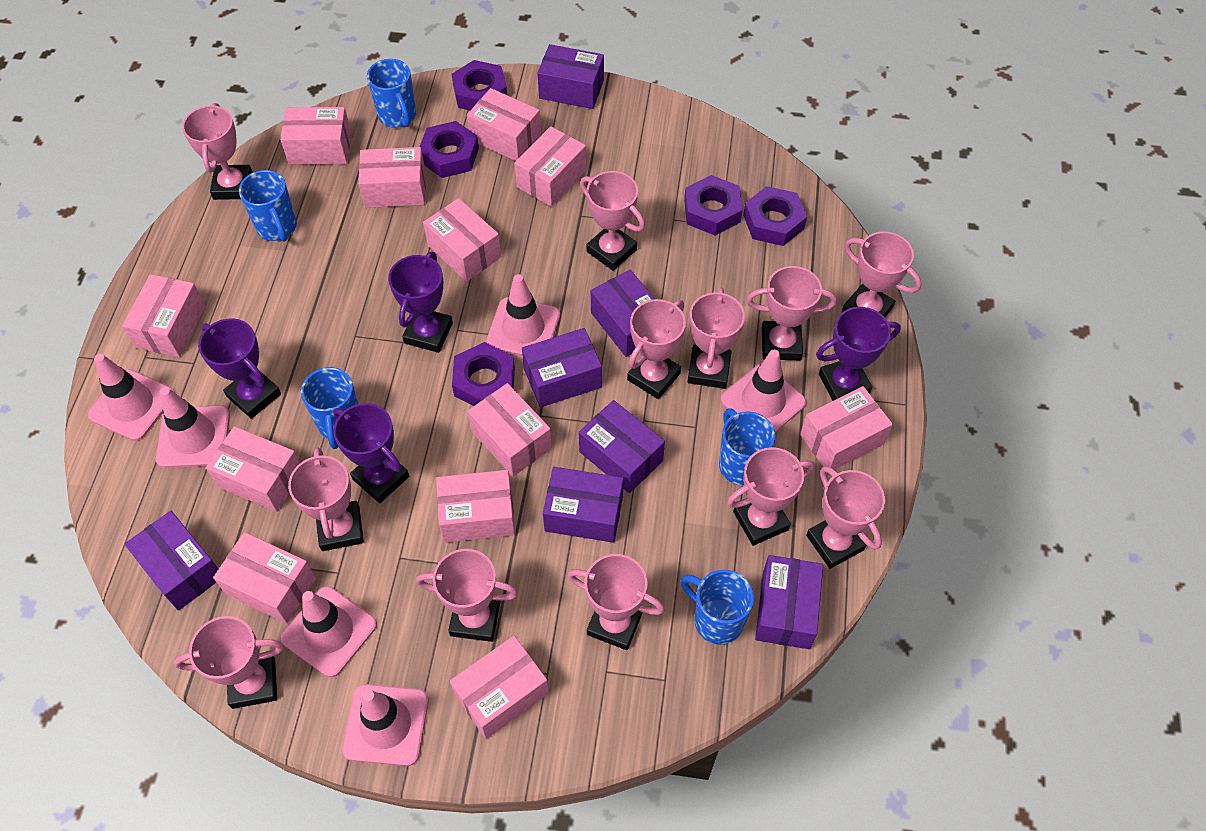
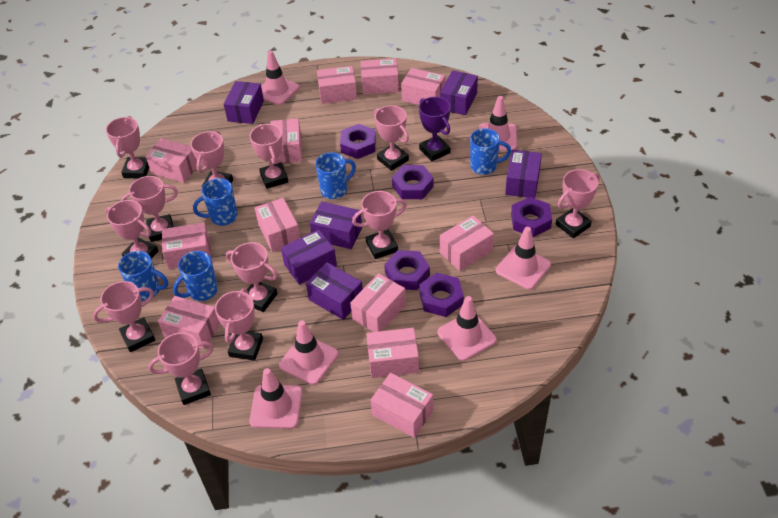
purple box: 7 -> 6
purple trophy: 4 -> 1

